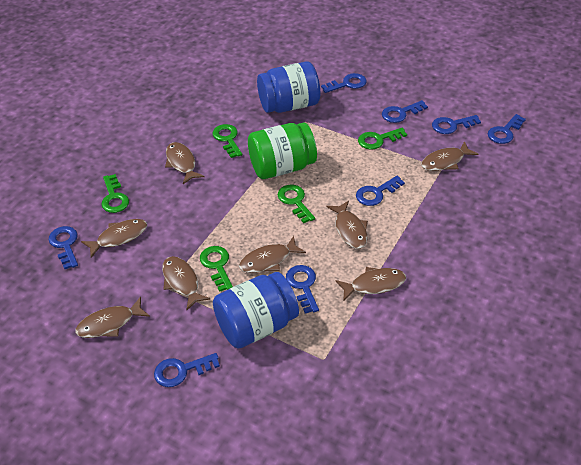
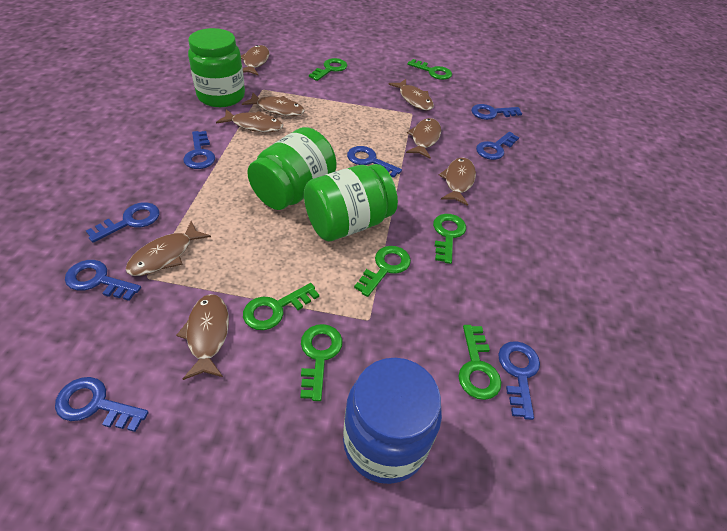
blue jar: 2 -> 1
green jar: 1 -> 3
green key: 5 -> 7

